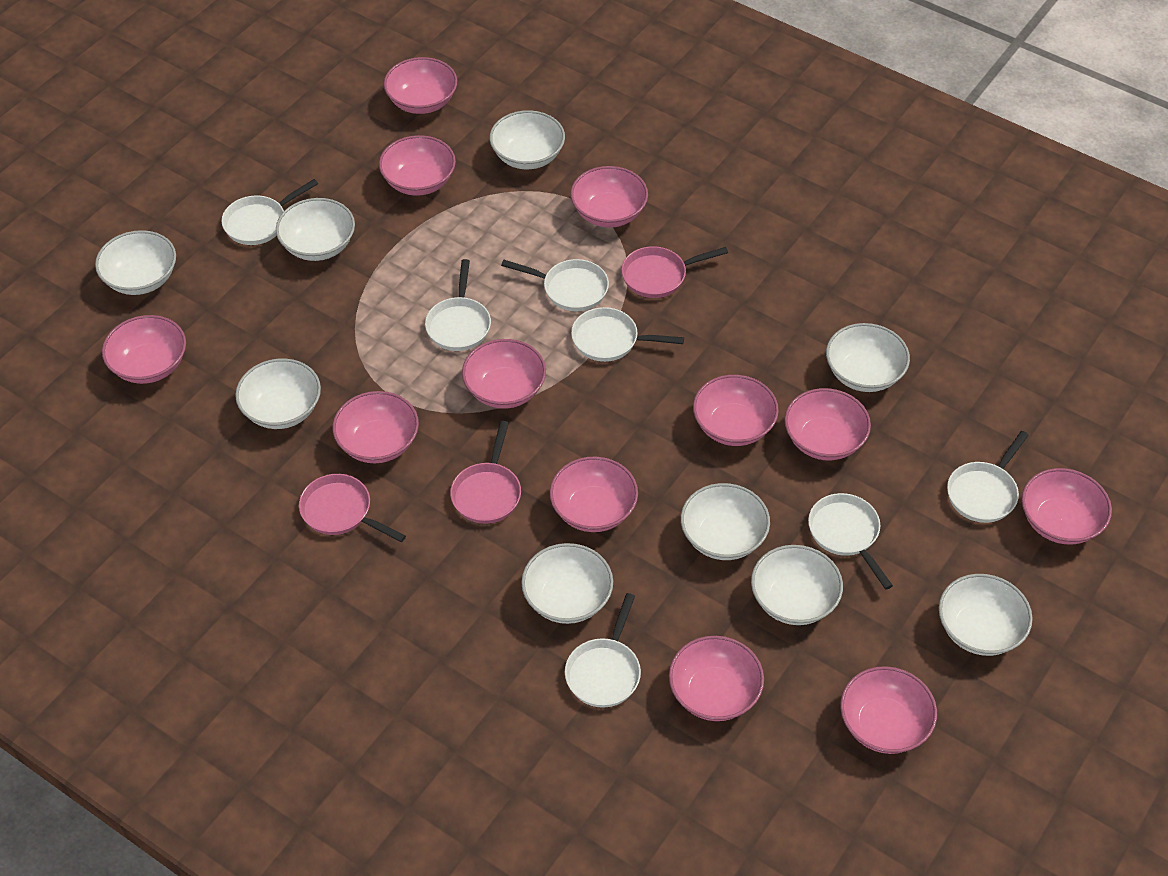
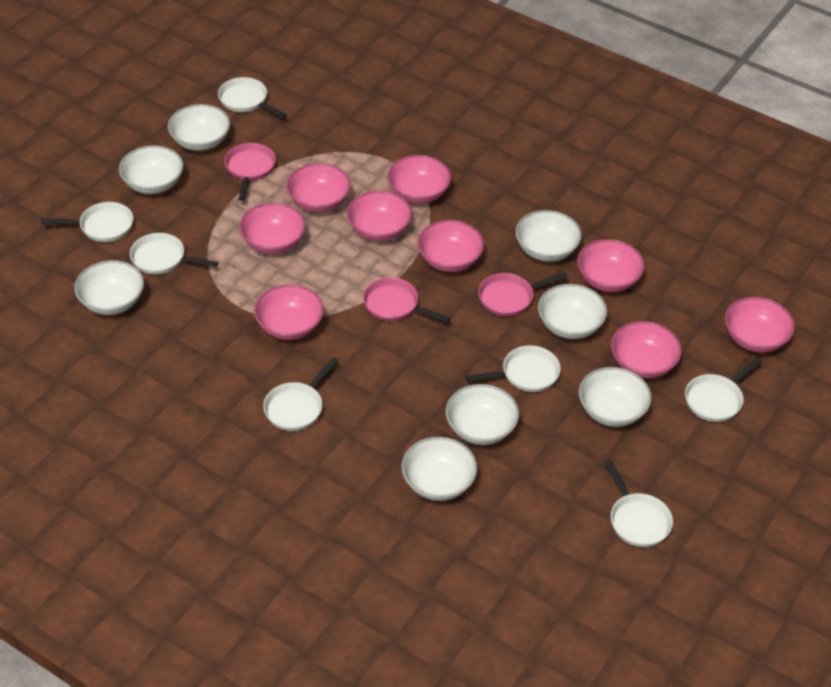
pink bowl: 12 -> 9
white bowl: 9 -> 8

